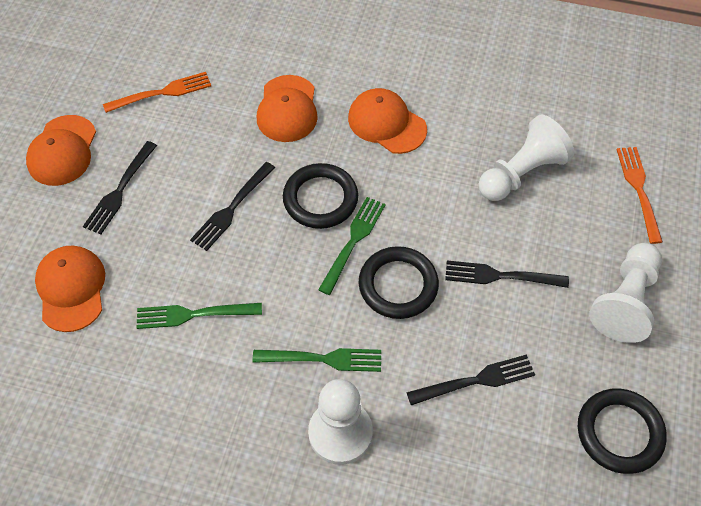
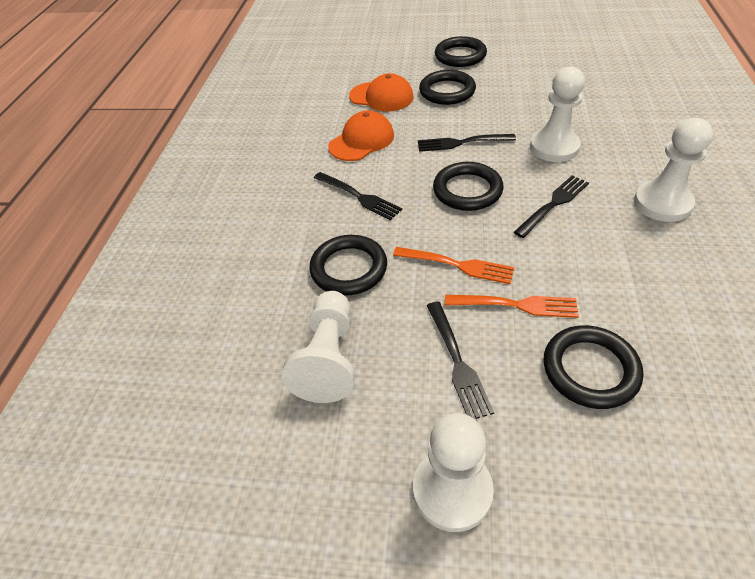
black ring: 3 -> 5
green fork: 3 -> 0
orange cap: 4 -> 2
white pawn: 3 -> 4

